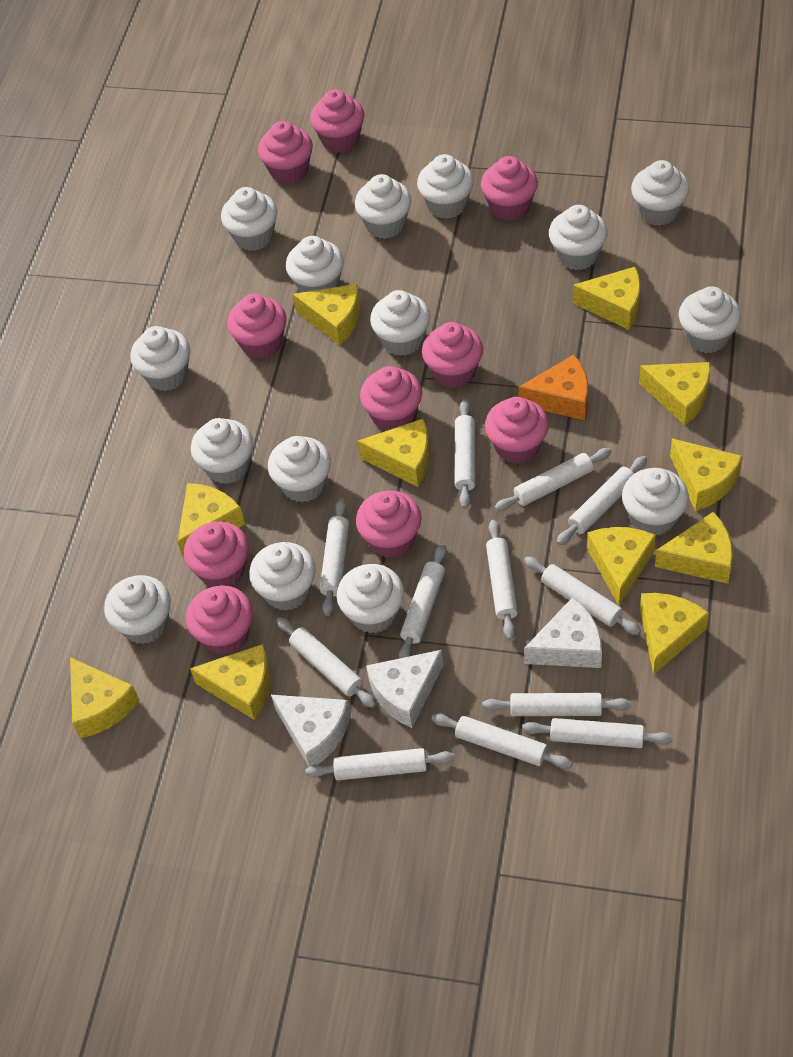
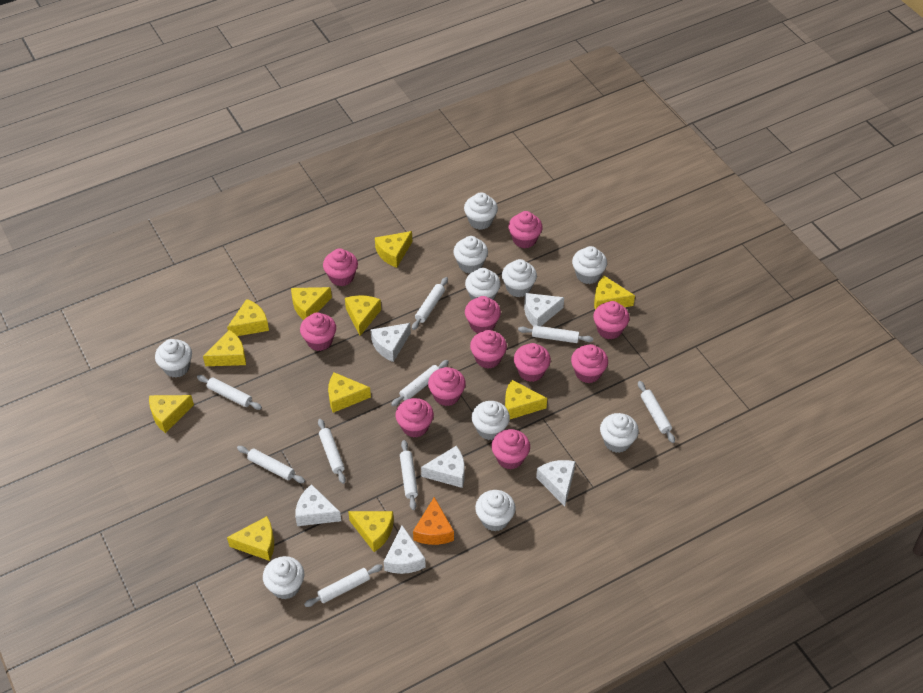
pink cupcake: 10 -> 11
white cheese: 3 -> 6
white cupcake: 15 -> 10
white rolling pin: 12 -> 9

